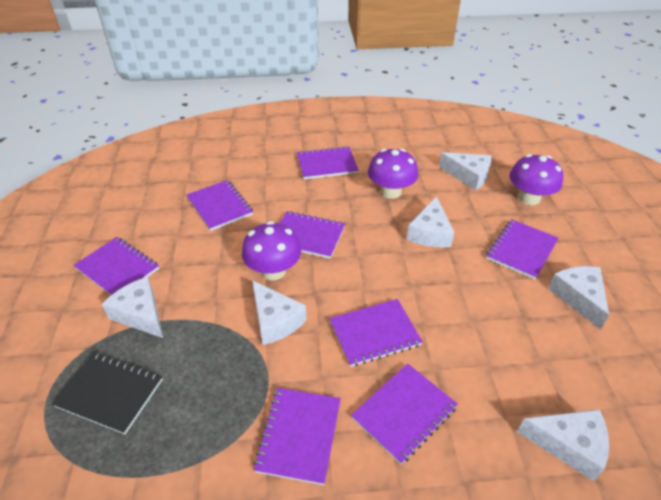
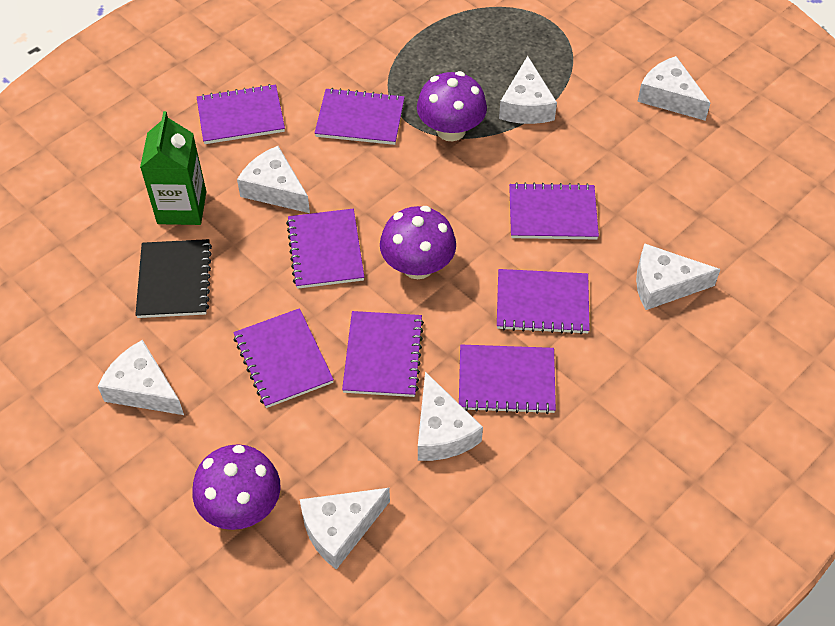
green carton: 0 -> 1
white cheese: 6 -> 7

